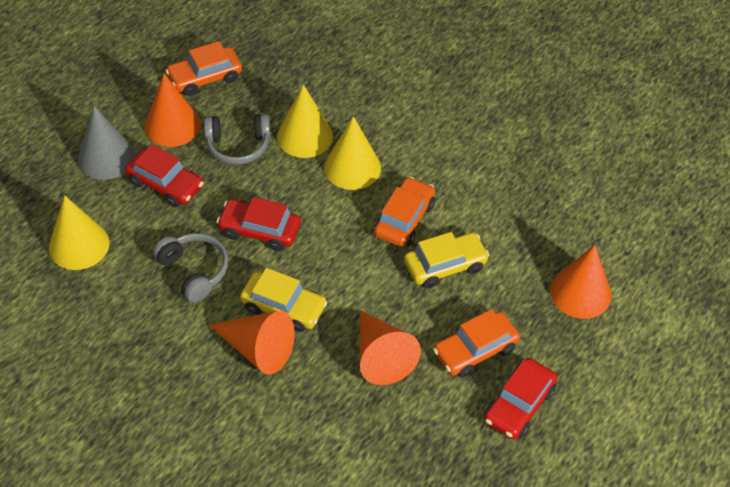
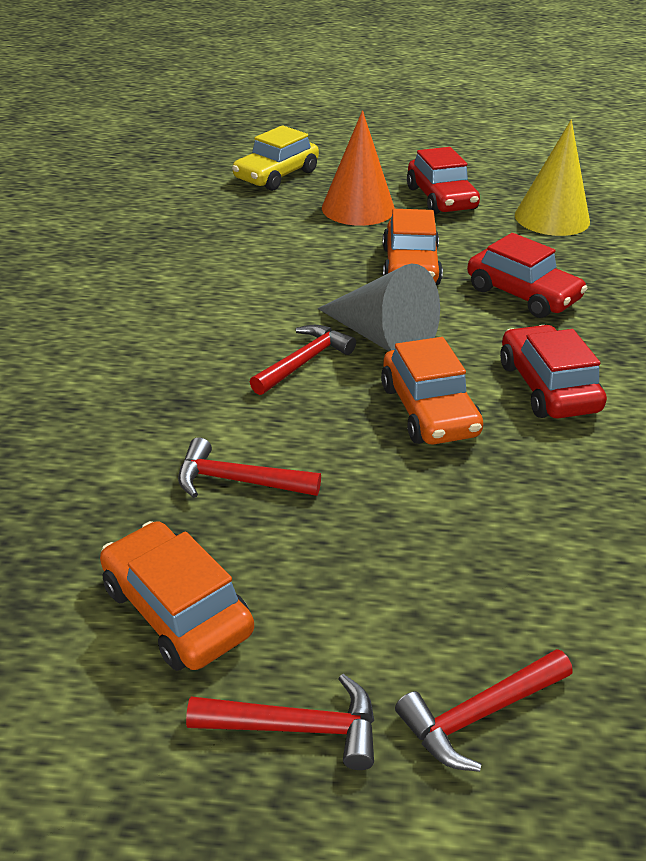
grey headphones: 2 -> 0
orange cone: 4 -> 1
red hammer: 0 -> 4
yellow car: 2 -> 1
yellow cone: 3 -> 1

